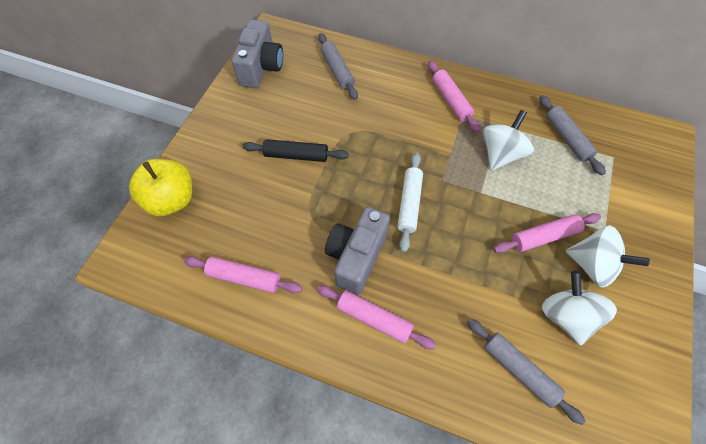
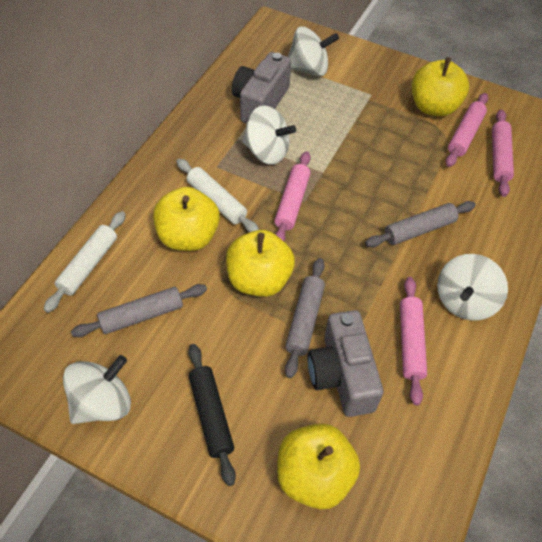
white rolling pin: 1 -> 2
white spinning top: 3 -> 4
yellow apple: 1 -> 4

